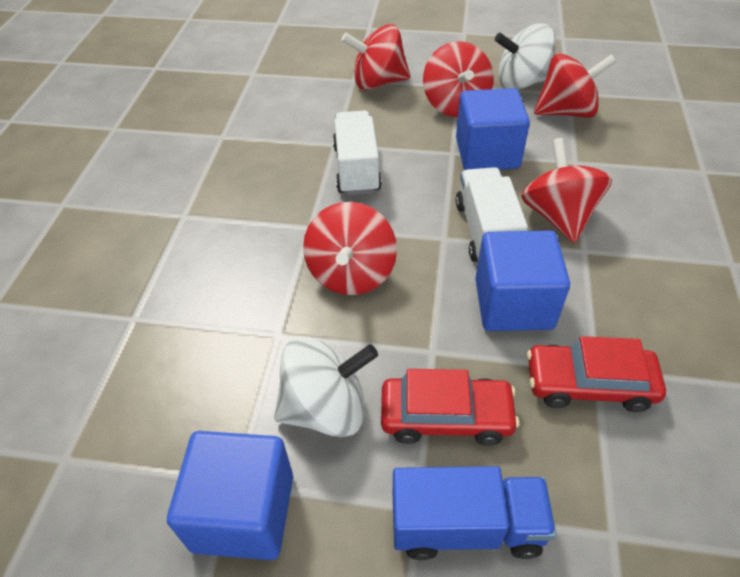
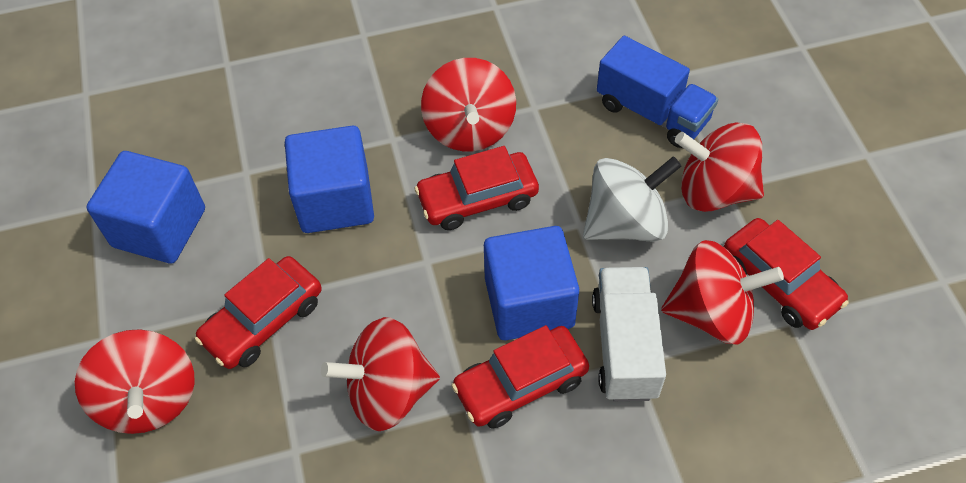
red car: 2 -> 4
white spinning top: 2 -> 1
white truck: 2 -> 1

